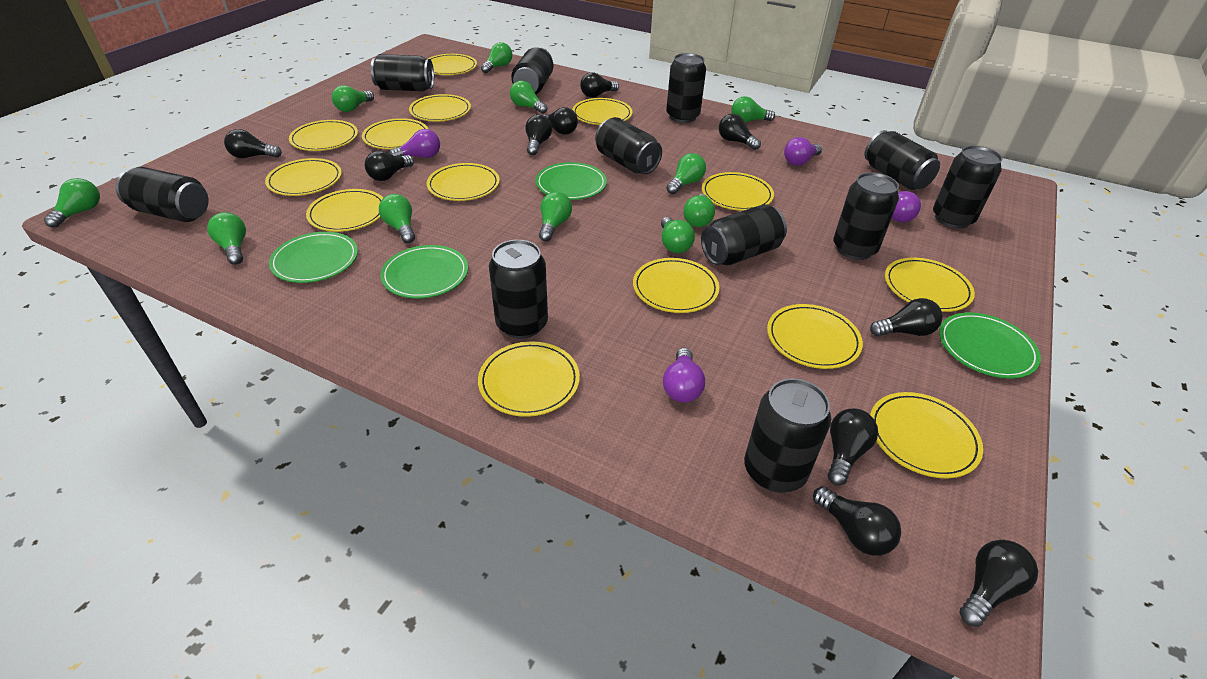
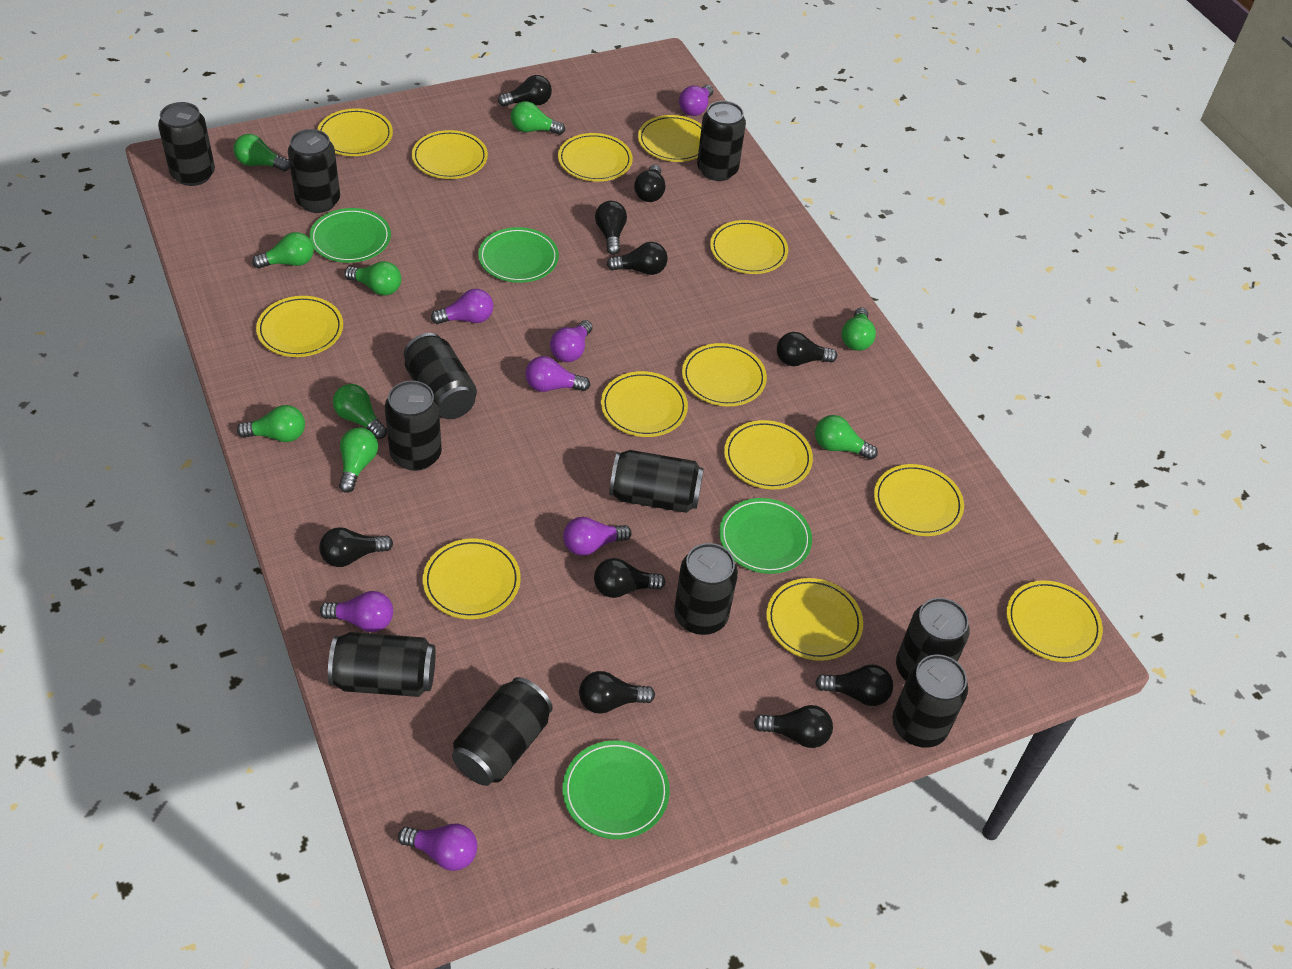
green light bulb: 11 -> 9
purple light bulb: 4 -> 7
yellow plate: 14 -> 13

